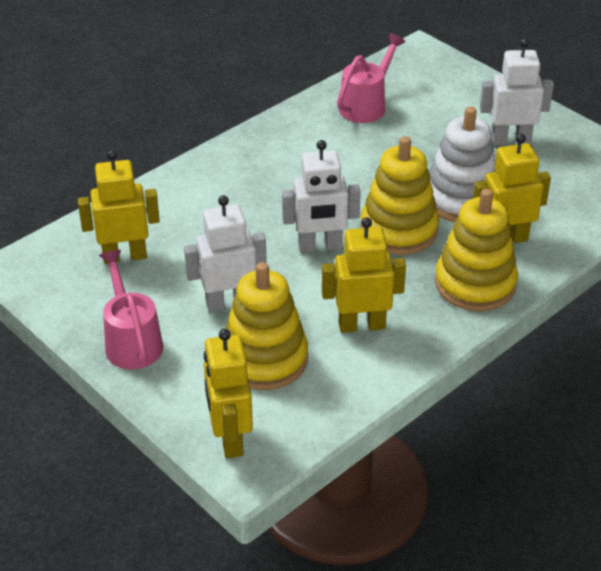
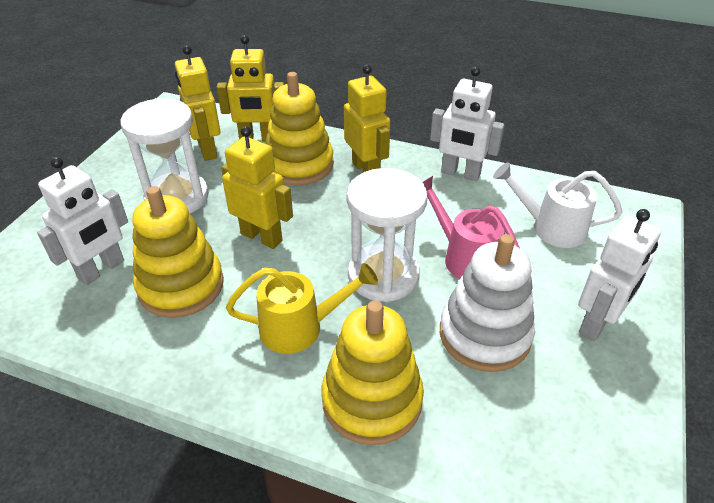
pink watering can: 2 -> 1
white hourglass: 0 -> 2
white watering can: 0 -> 1
yellow watering can: 0 -> 1

